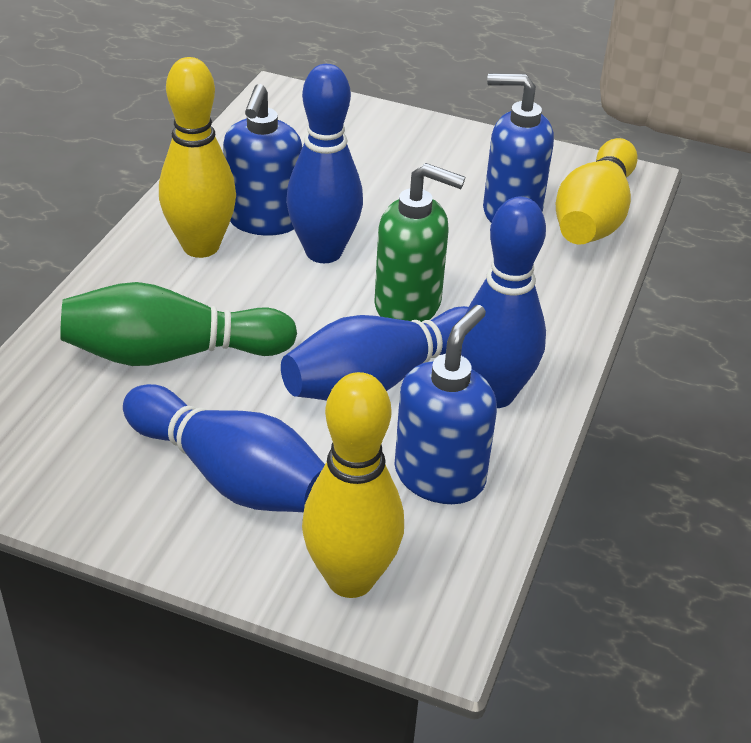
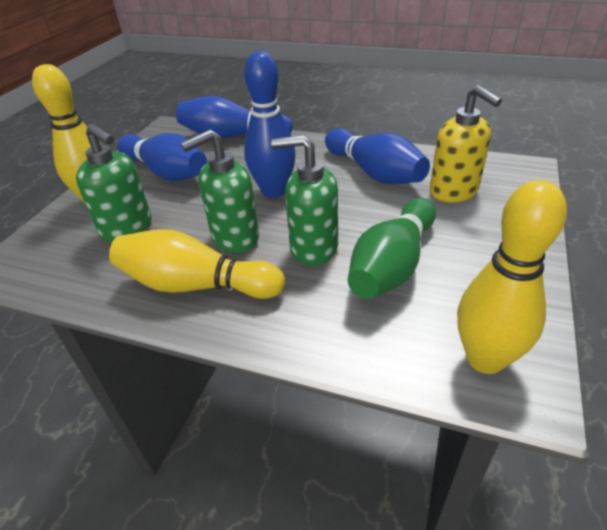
blue soap dispenser: 3 -> 0
green soap dispenser: 1 -> 3
yellow soap dispenser: 0 -> 1

